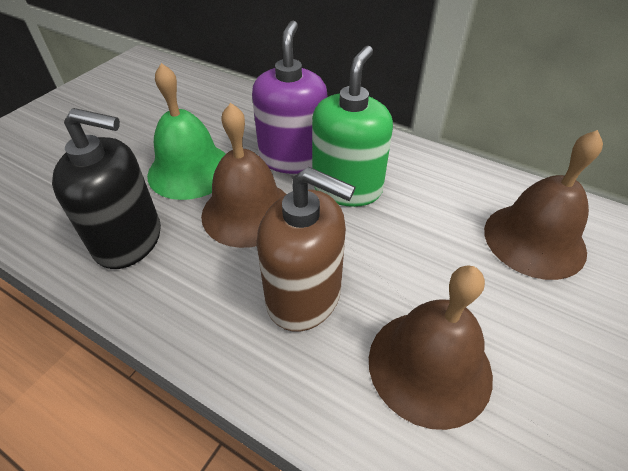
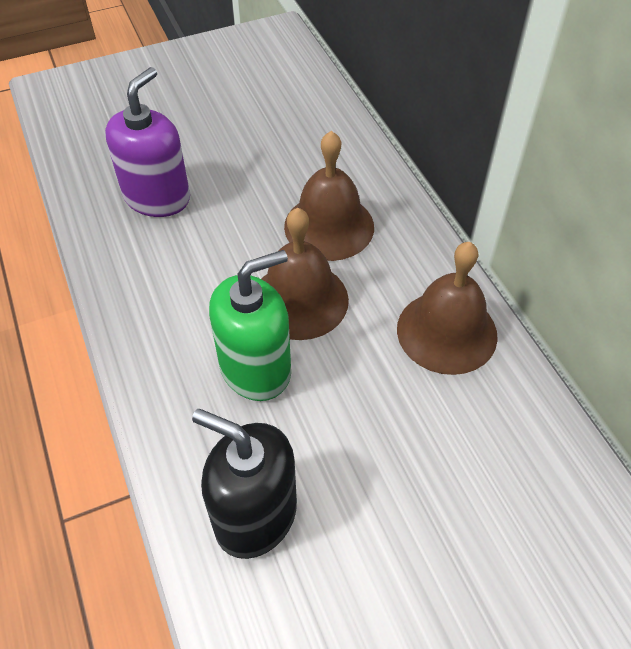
brown soap dispenser: 1 -> 0
green bell: 1 -> 0

